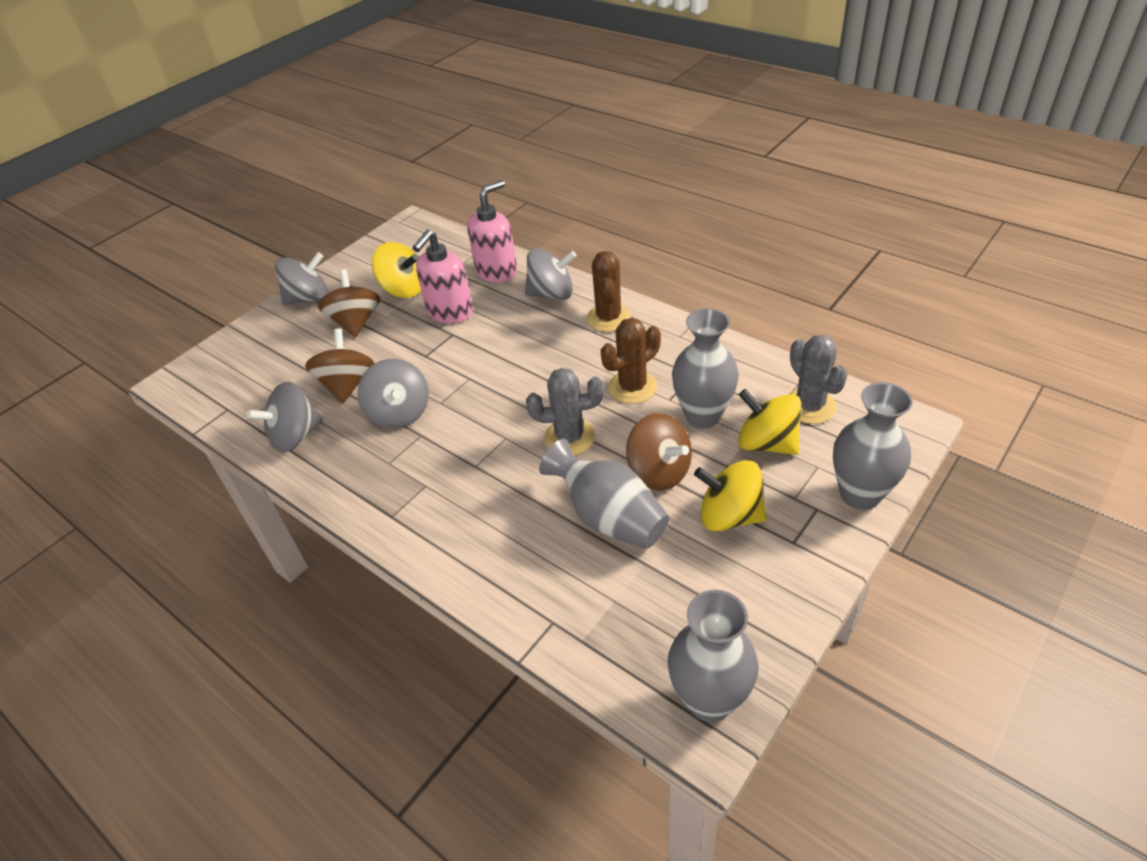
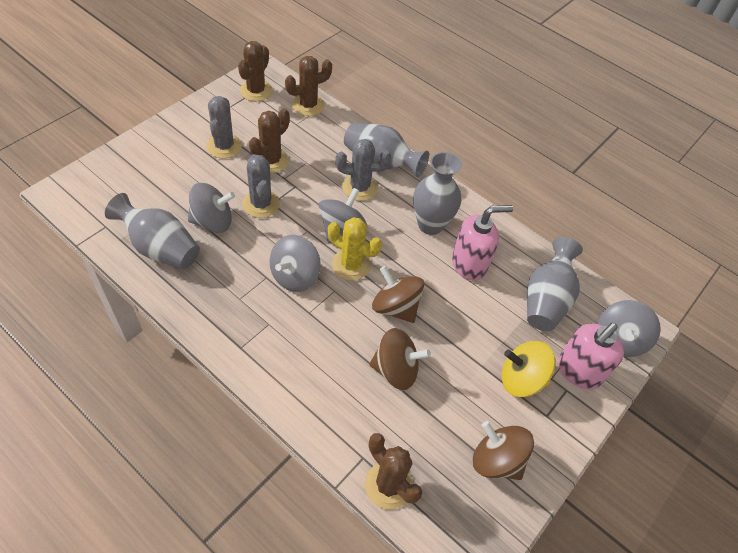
brown cactus: 2 -> 4
grey cactus: 2 -> 3
yellow cactus: 0 -> 1
yellow spinning top: 3 -> 1

